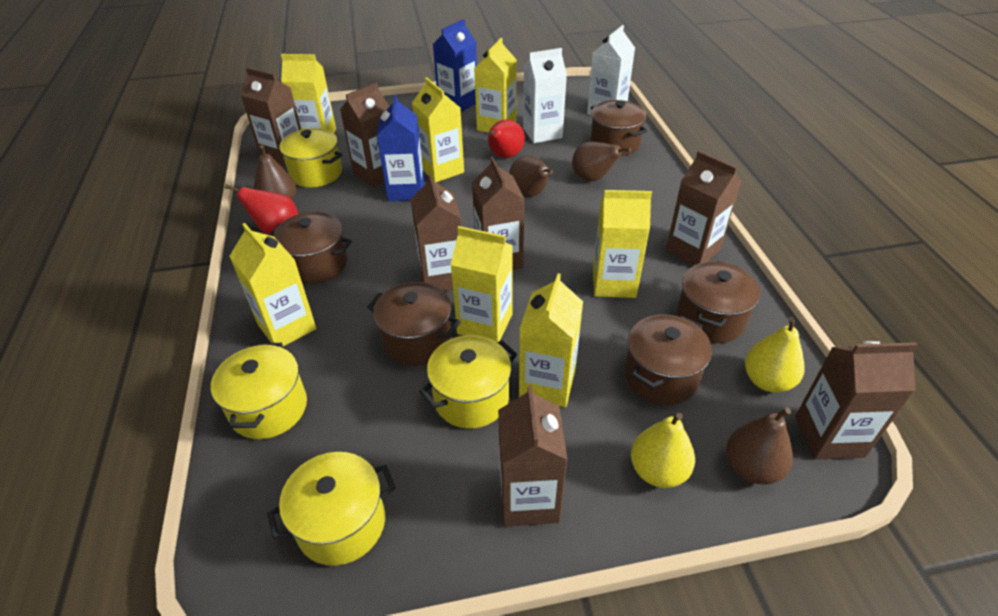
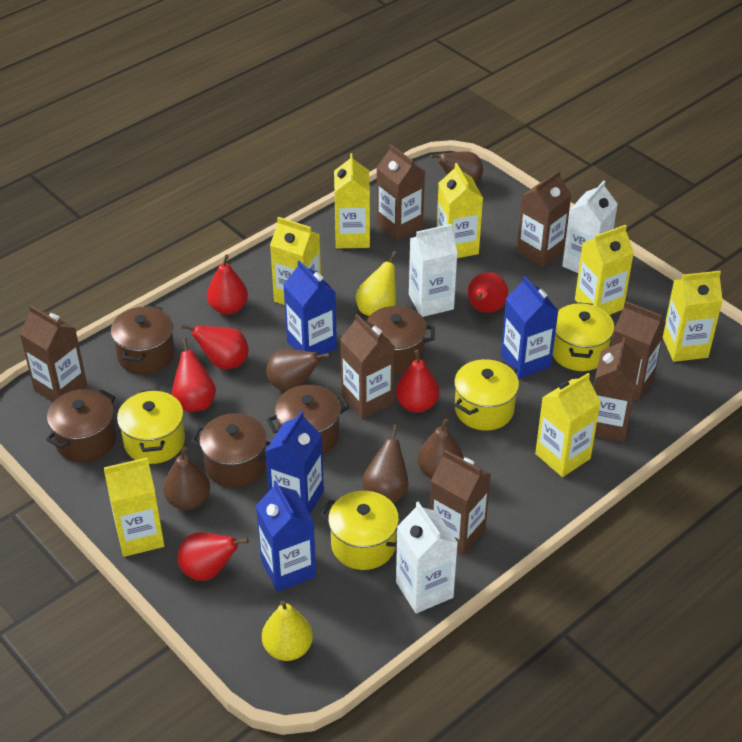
blue carton: 2 -> 4
brown pear: 4 -> 5
red pear: 2 -> 6
white carton: 2 -> 3

